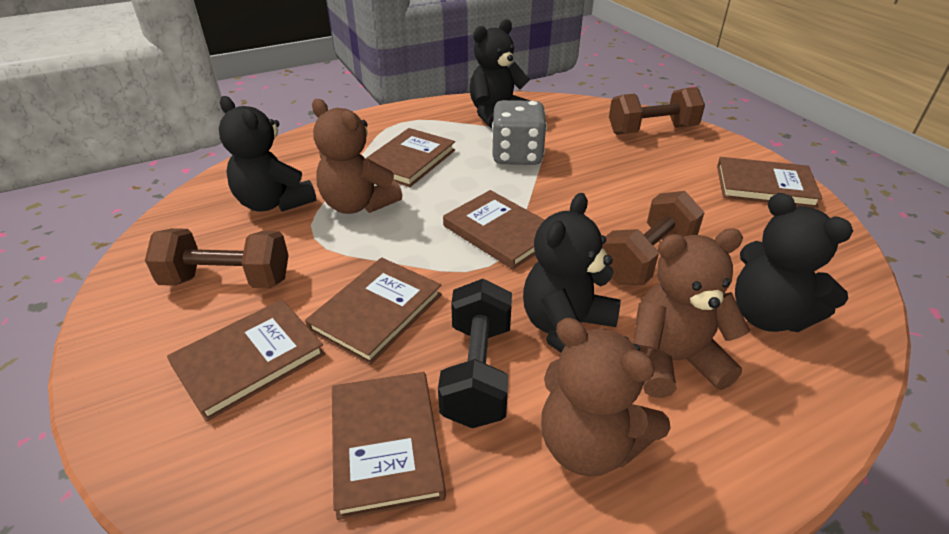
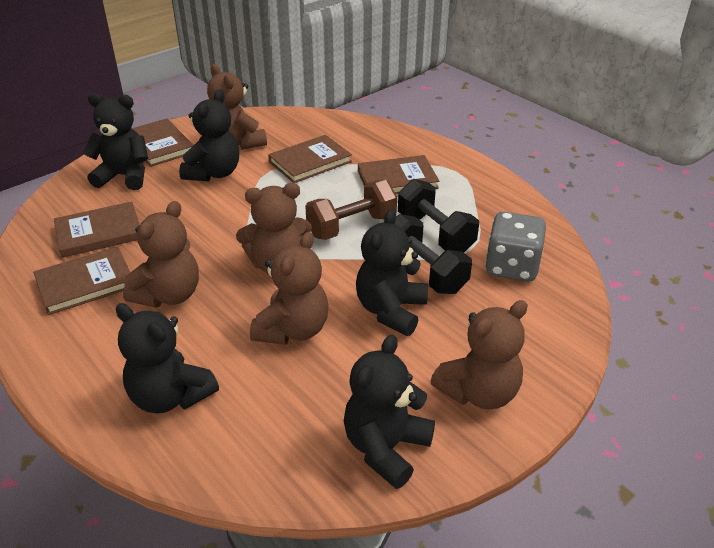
black dumbbell: 1 -> 2
black teddy bear: 4 -> 5
brown book: 6 -> 5
brown dumbbell: 3 -> 1
brown teddy bear: 3 -> 5

